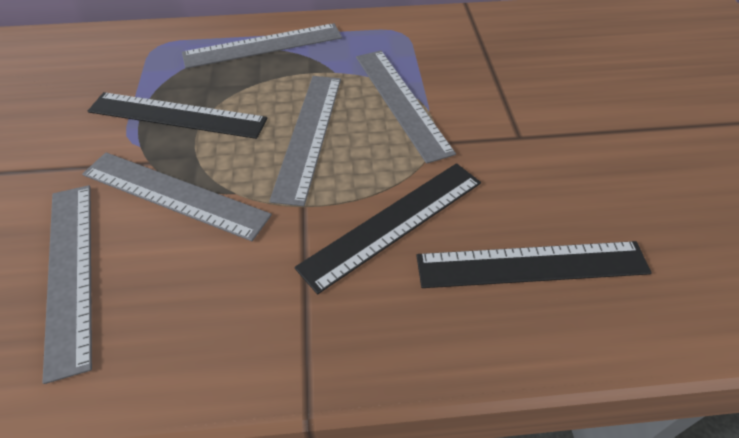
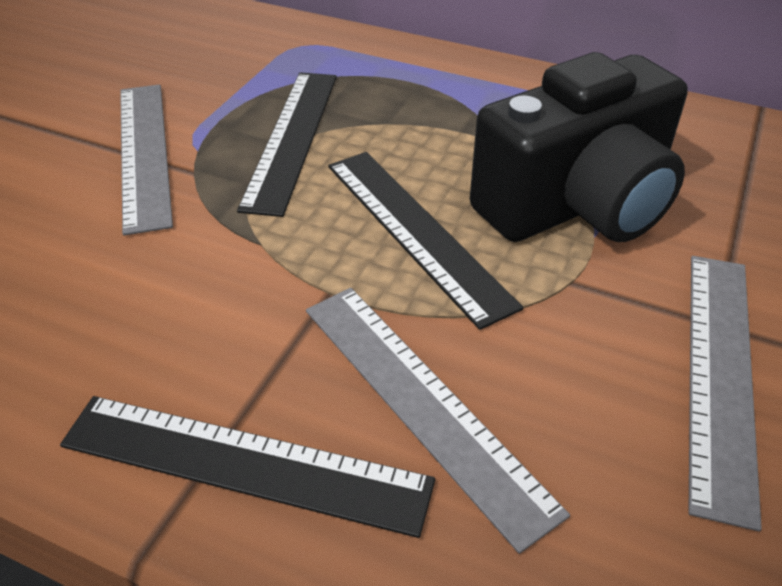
black camera: 0 -> 1
grey ruler: 5 -> 3

